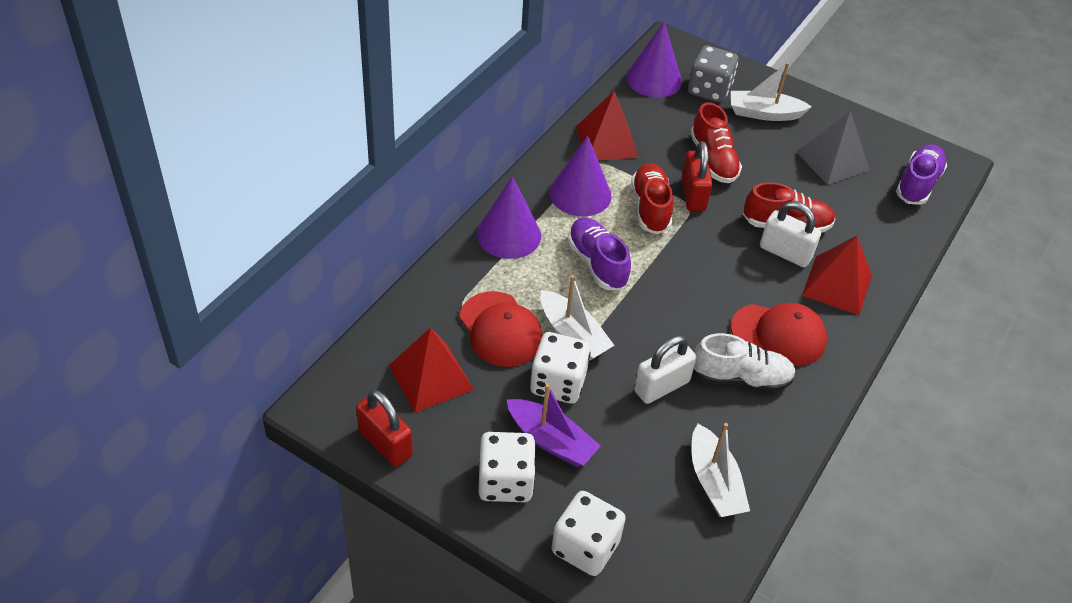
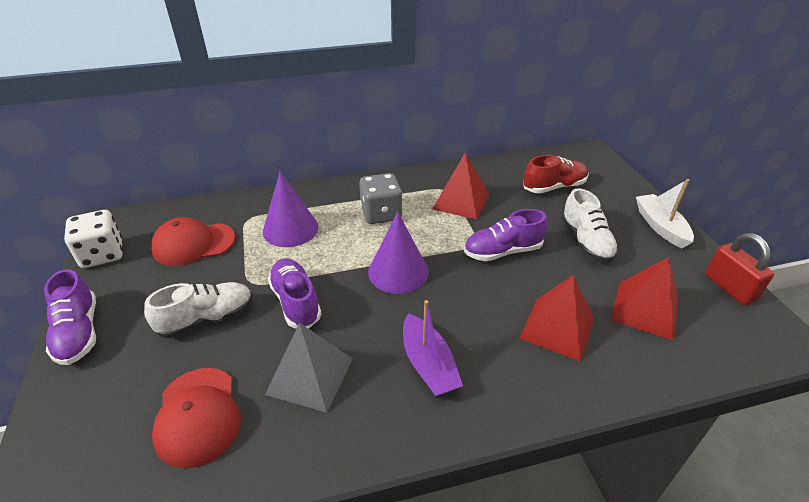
purple cone: 3 -> 2
purple shoe: 2 -> 3
red padlock: 2 -> 1
red shoe: 3 -> 1
white boat: 3 -> 1
white dice: 3 -> 1
white padlock: 2 -> 0
white shoe: 1 -> 2

